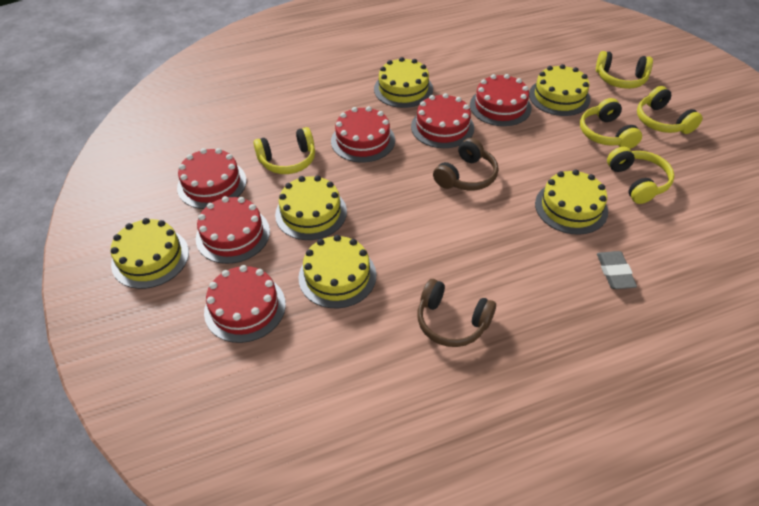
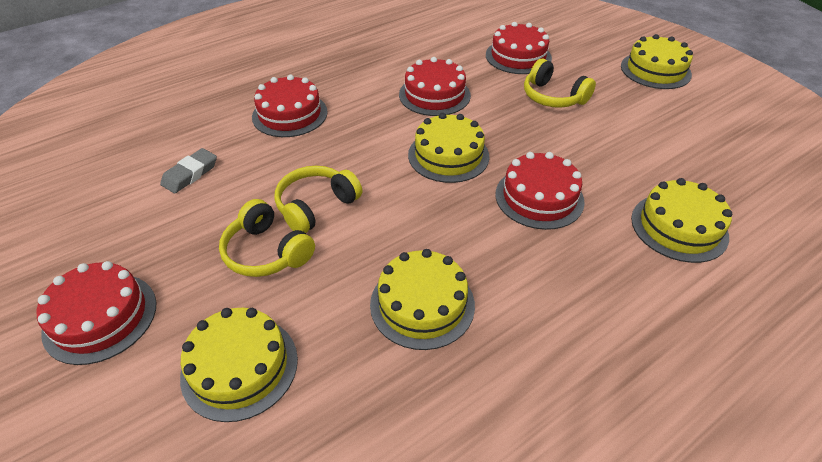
brown headphones: 2 -> 0
red cake: 6 -> 5
yellow cake: 6 -> 5
yellow headphones: 5 -> 3

